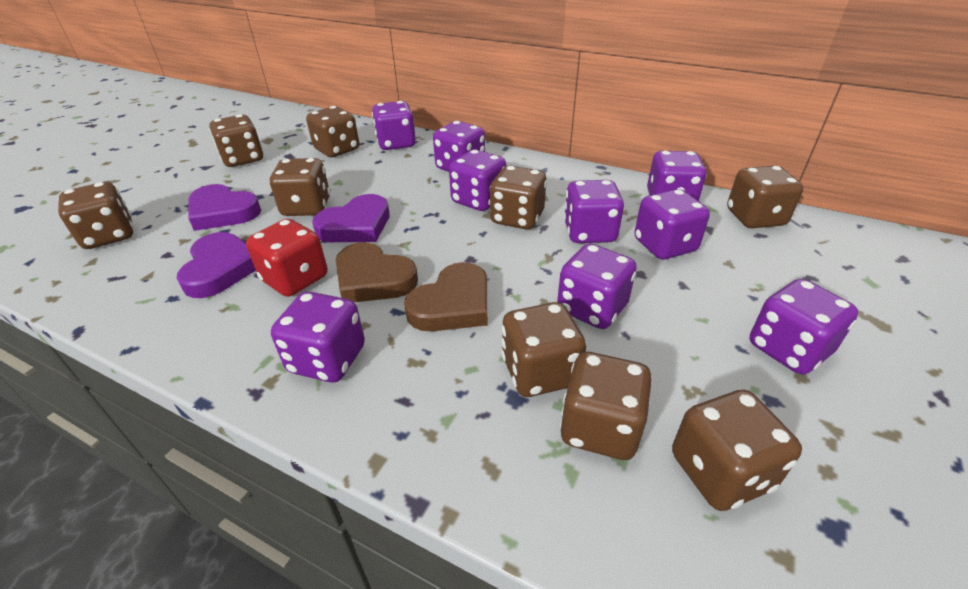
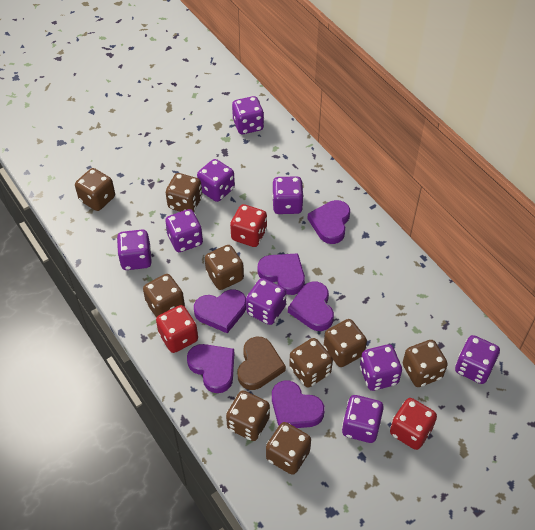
brown heart: 2 -> 1
purple heart: 3 -> 6
red dice: 1 -> 3

